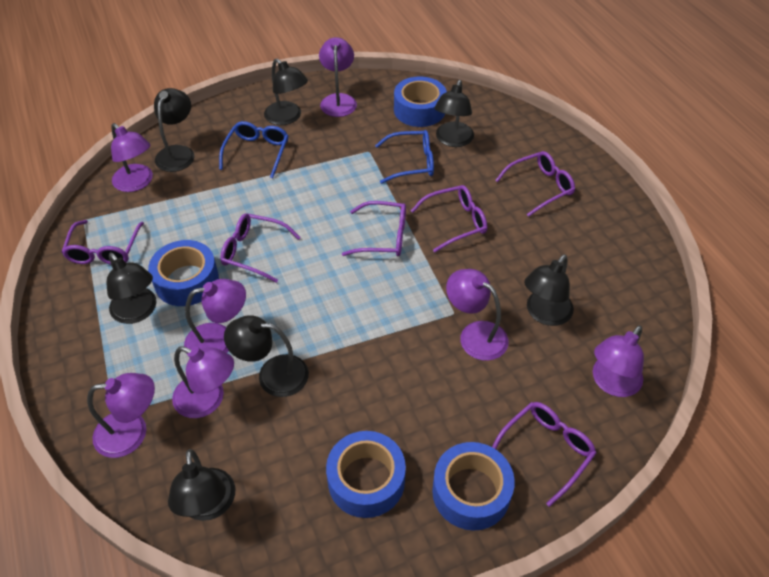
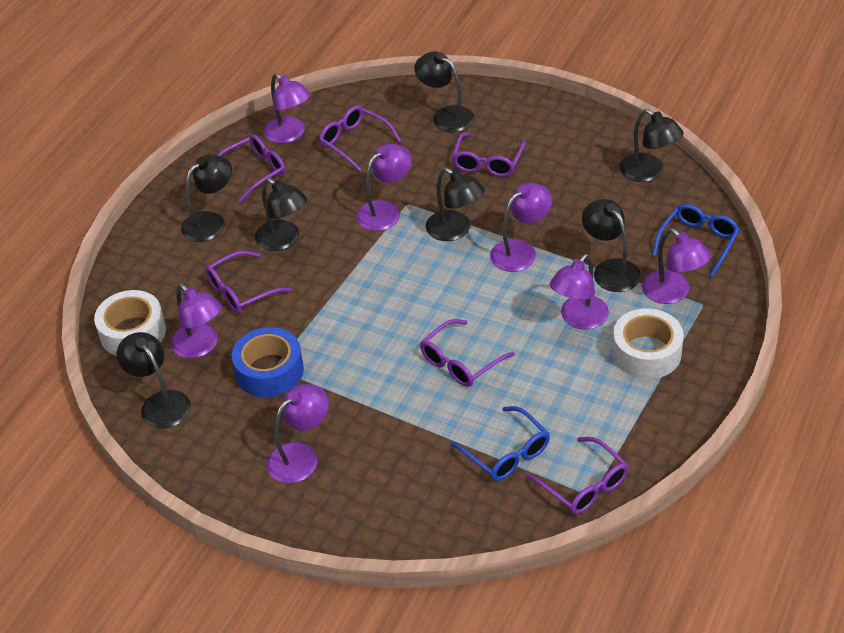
blue tape: 4 -> 1
white tape: 0 -> 2

